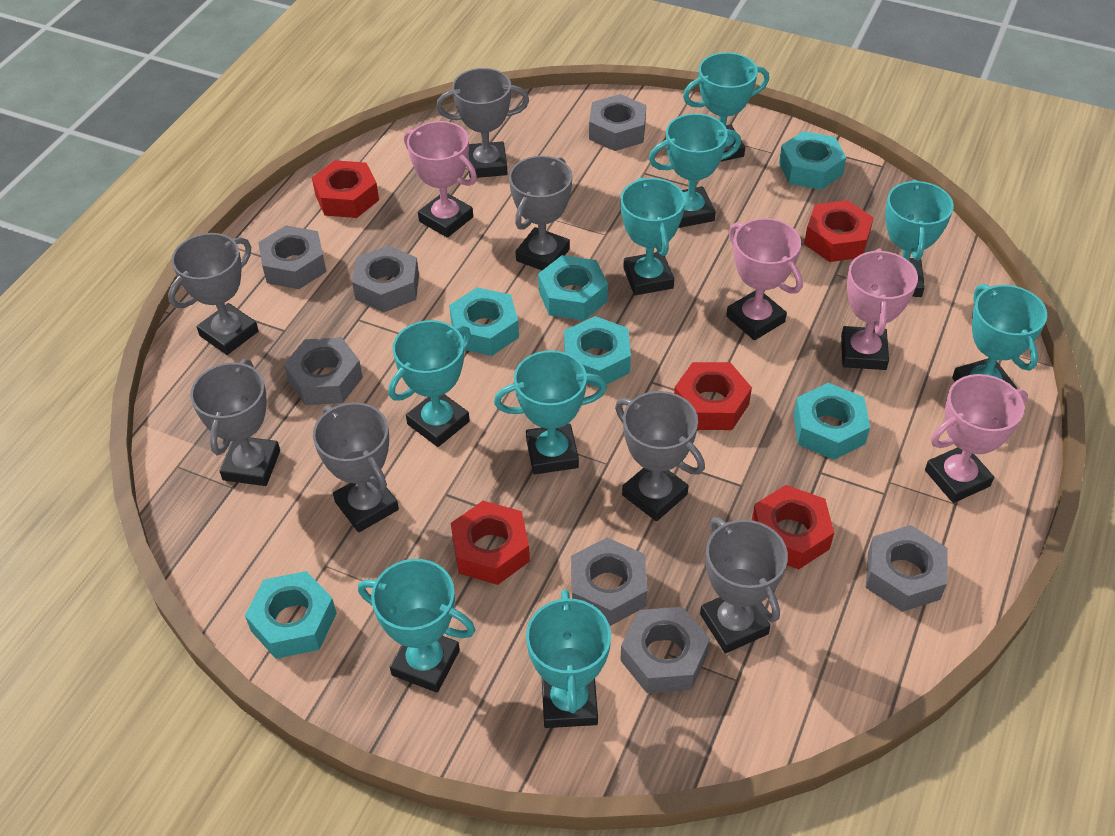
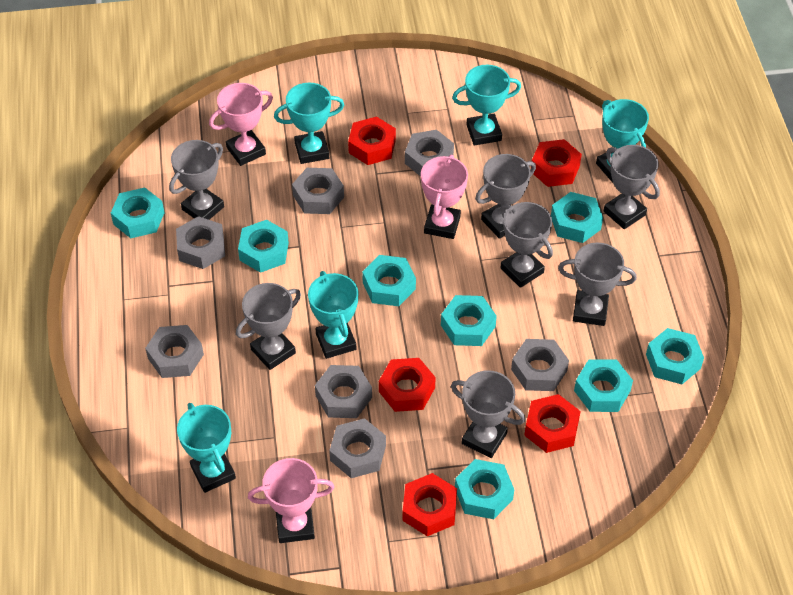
pink trophy: 4 -> 3
turquoise nut: 6 -> 8
turquoise trophy: 9 -> 5

